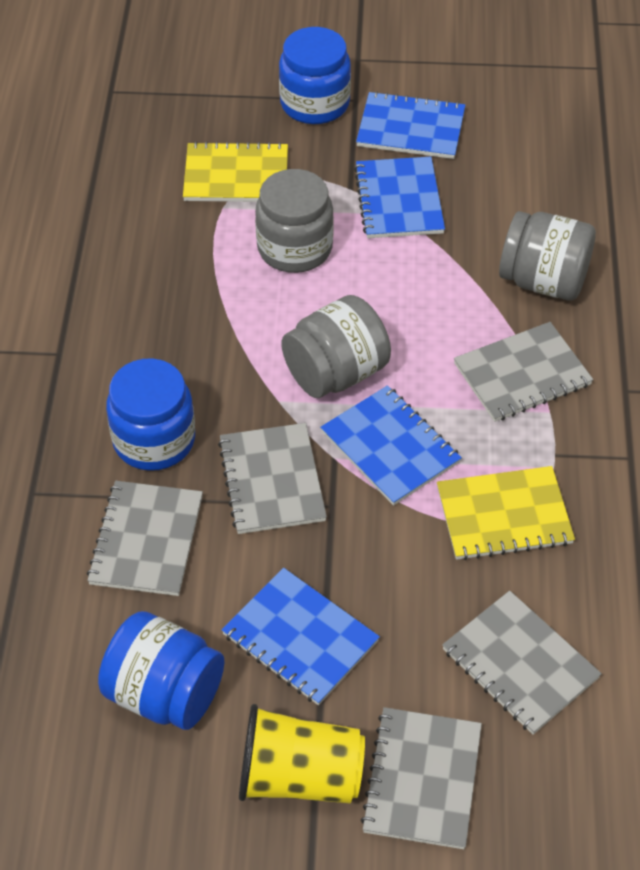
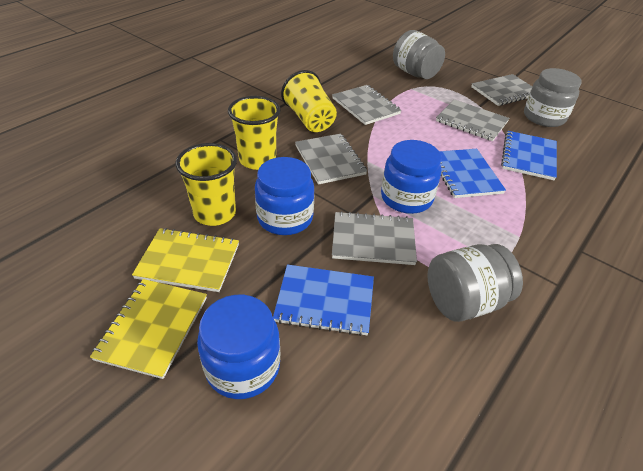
blue notebook: 4 -> 3
yellow cup: 1 -> 3

